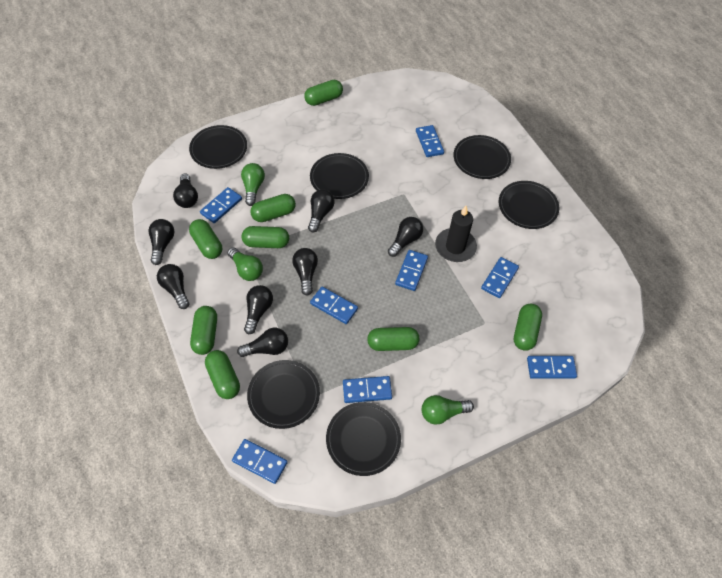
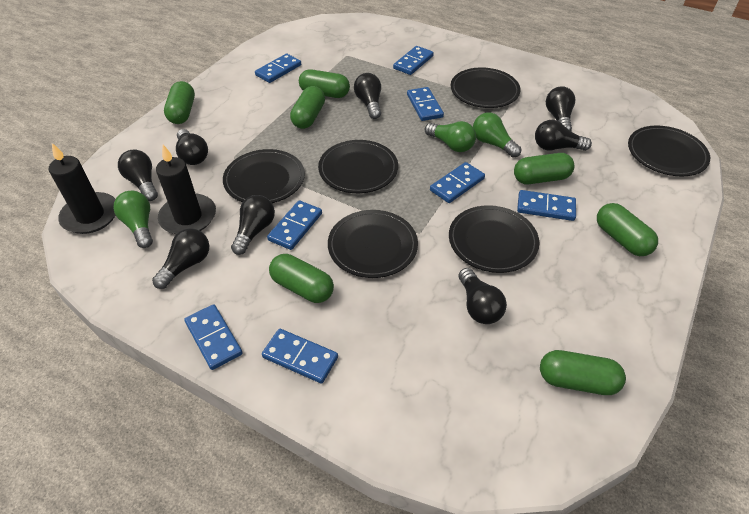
black candle: 1 -> 2
green capsule: 8 -> 7

